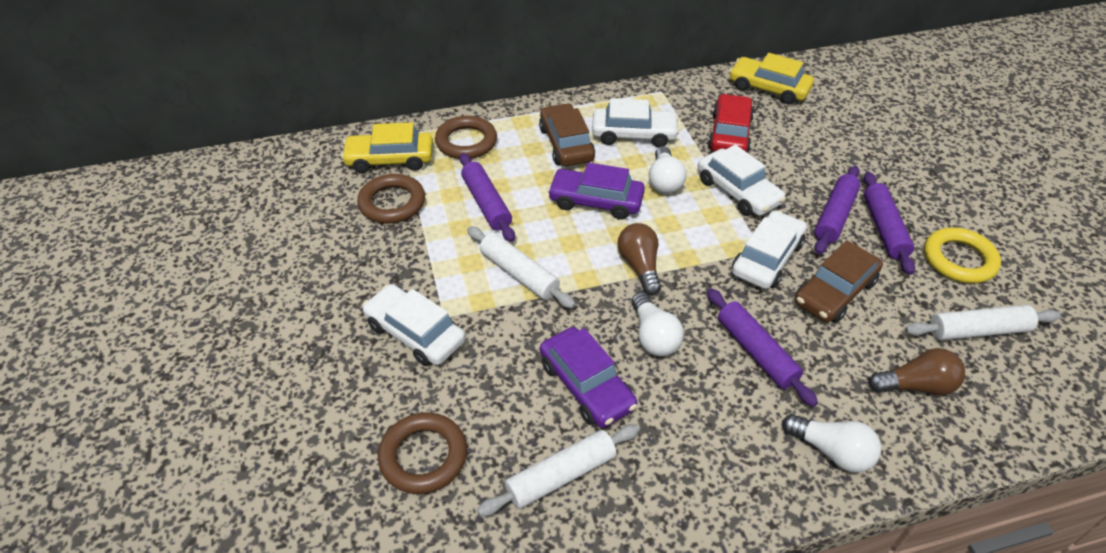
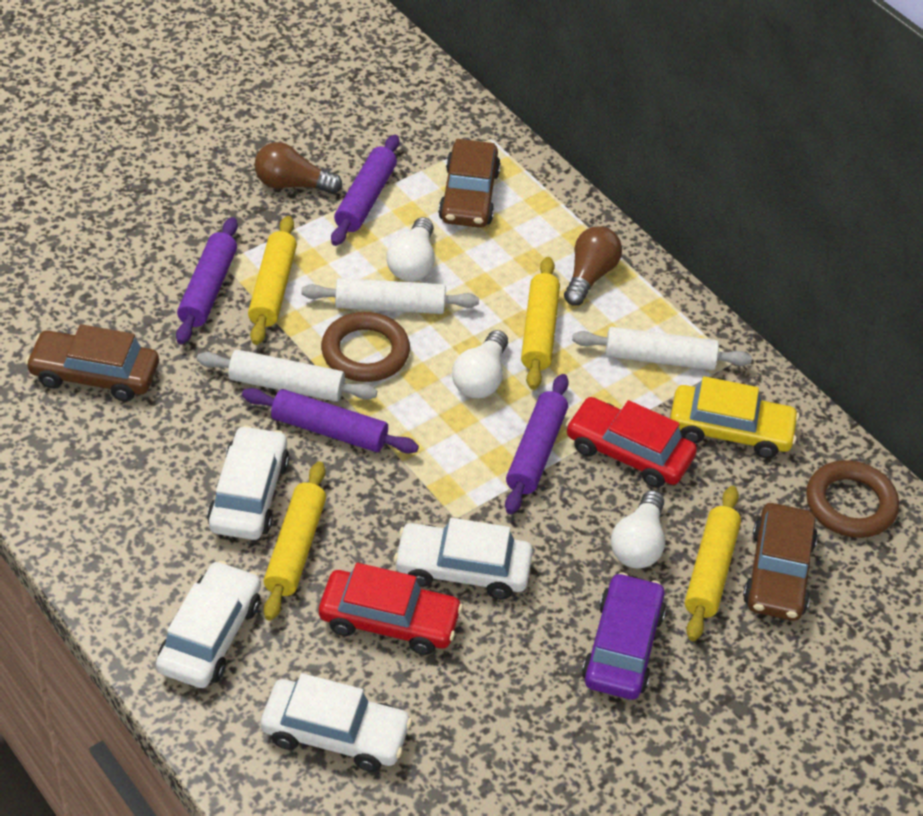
brown car: 2 -> 3
brown ring: 3 -> 2
purple car: 2 -> 1
red car: 1 -> 2
yellow car: 2 -> 1
yellow ring: 1 -> 0
yellow rolling pin: 0 -> 4

